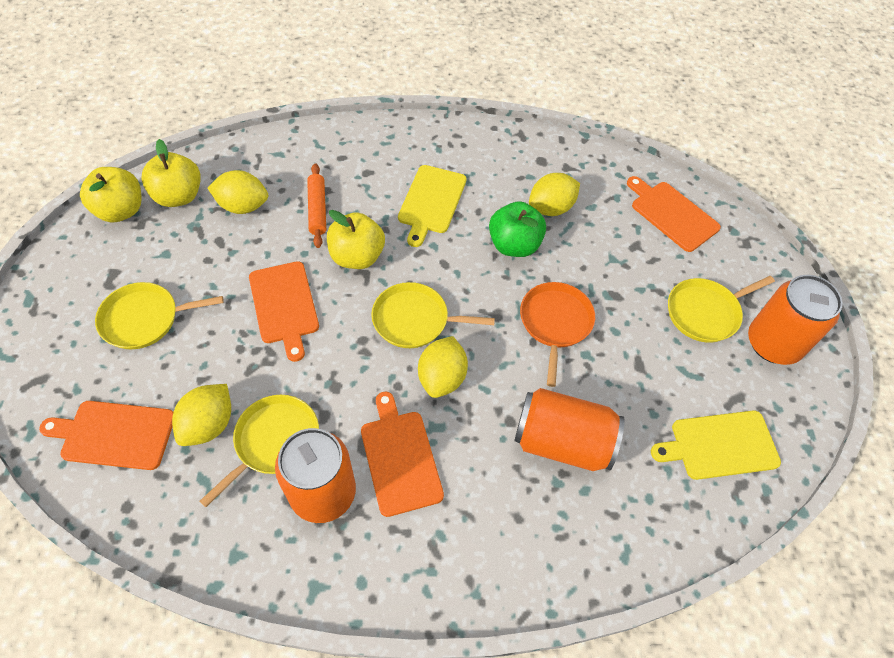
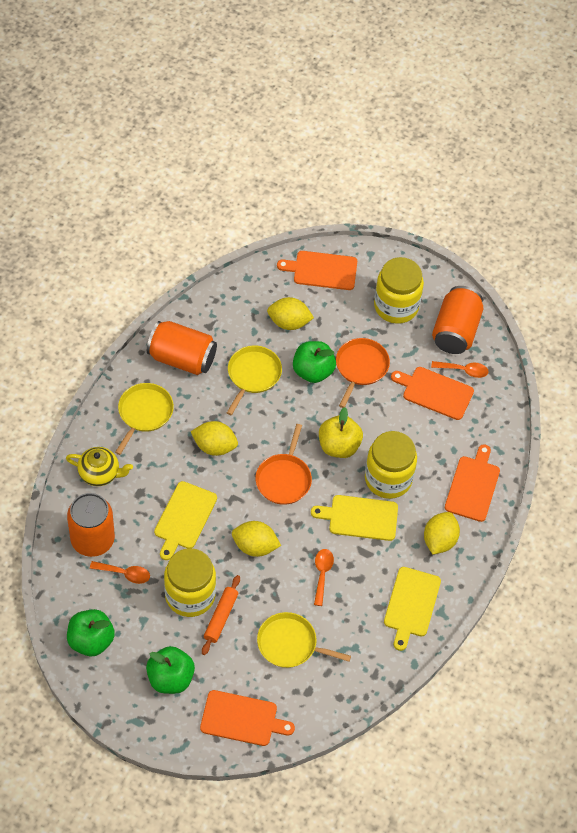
green apple: 1 -> 3
orange pan: 1 -> 2
orange spoon: 0 -> 3
yellow apple: 3 -> 1
yellow cutting board: 2 -> 3
yellow jar: 0 -> 3
yellow pan: 4 -> 3
yellow teapot: 0 -> 1

